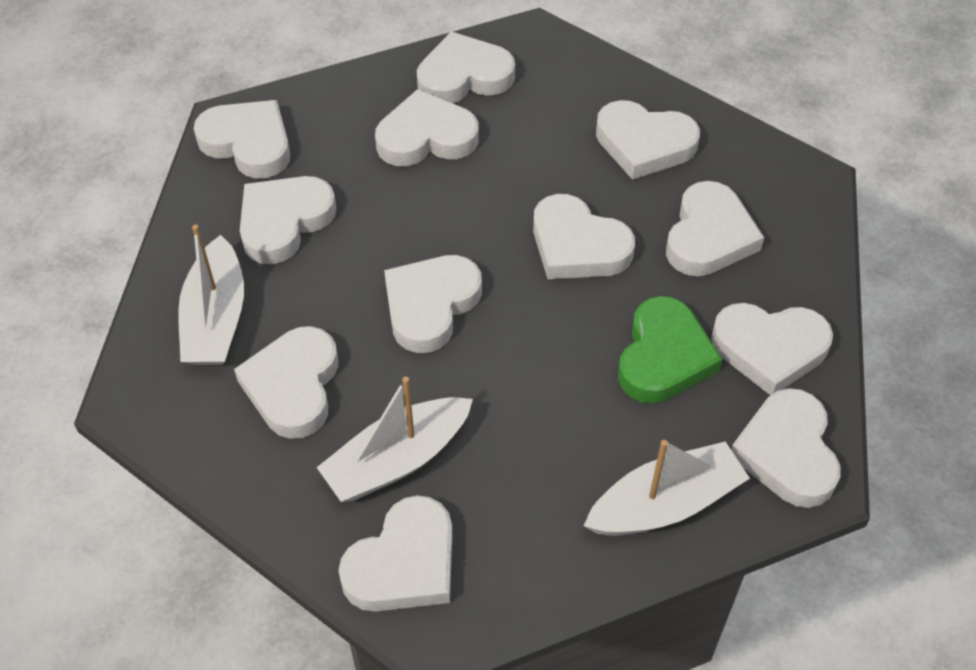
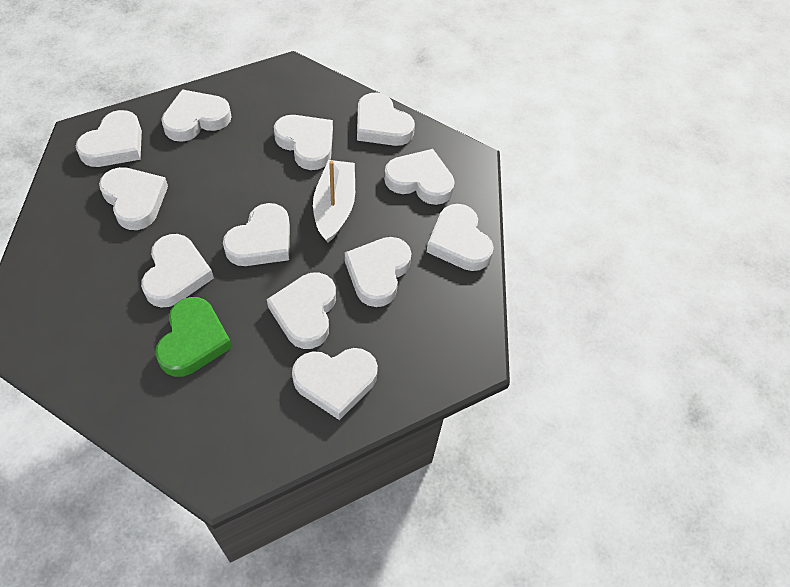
white boat: 3 -> 1

